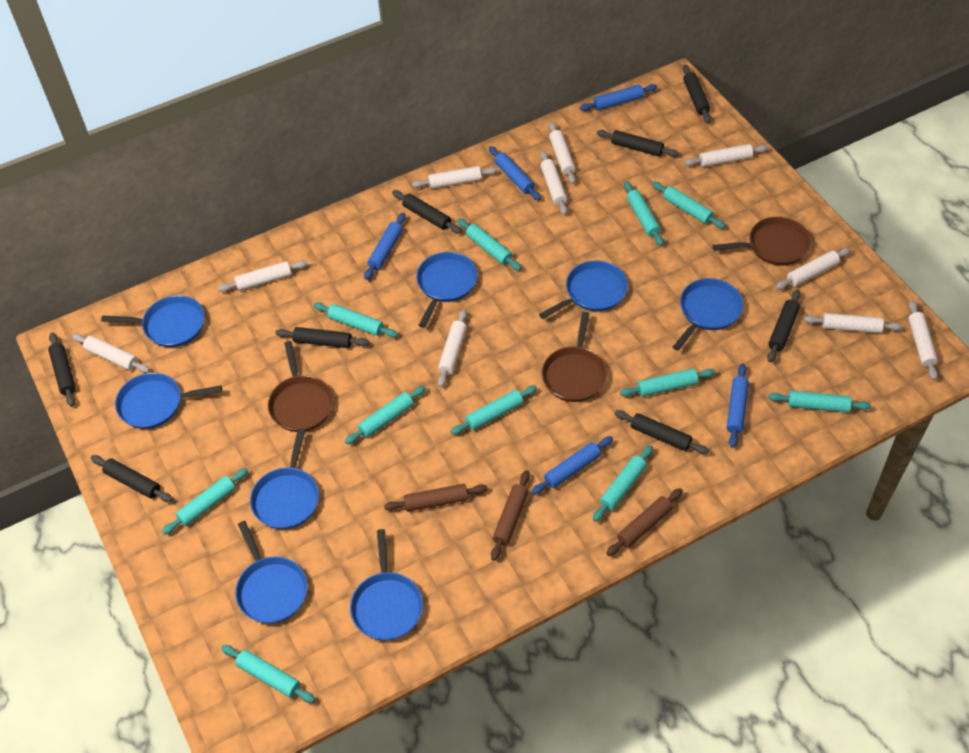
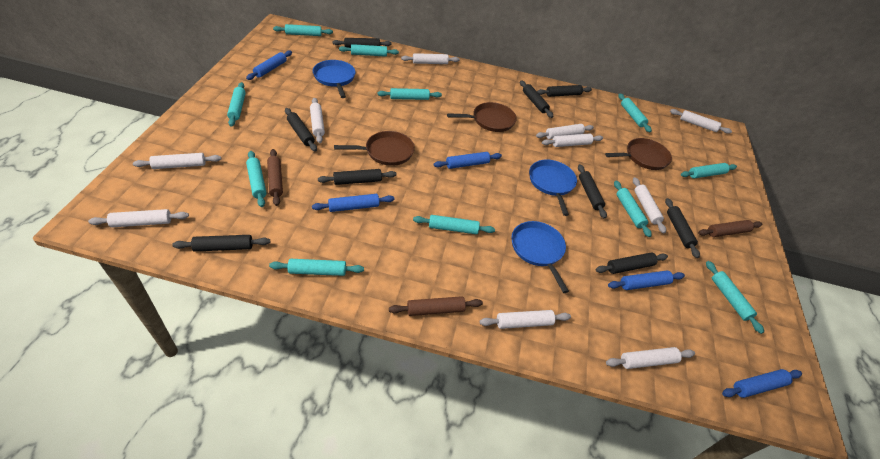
black rolling pin: 8 -> 9
blue pan: 8 -> 3

